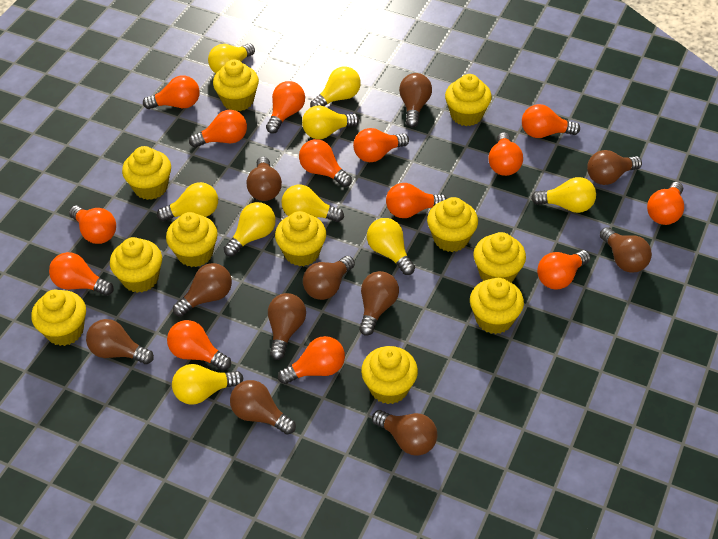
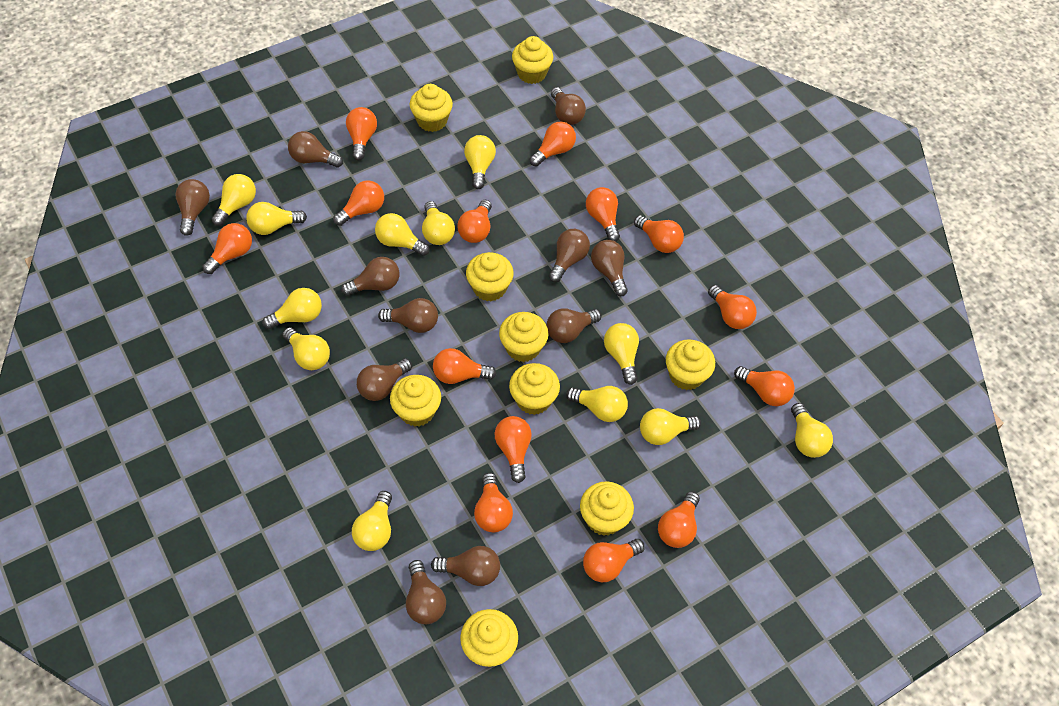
yellow cupcake: 11 -> 9
yellow light bulb: 9 -> 12

